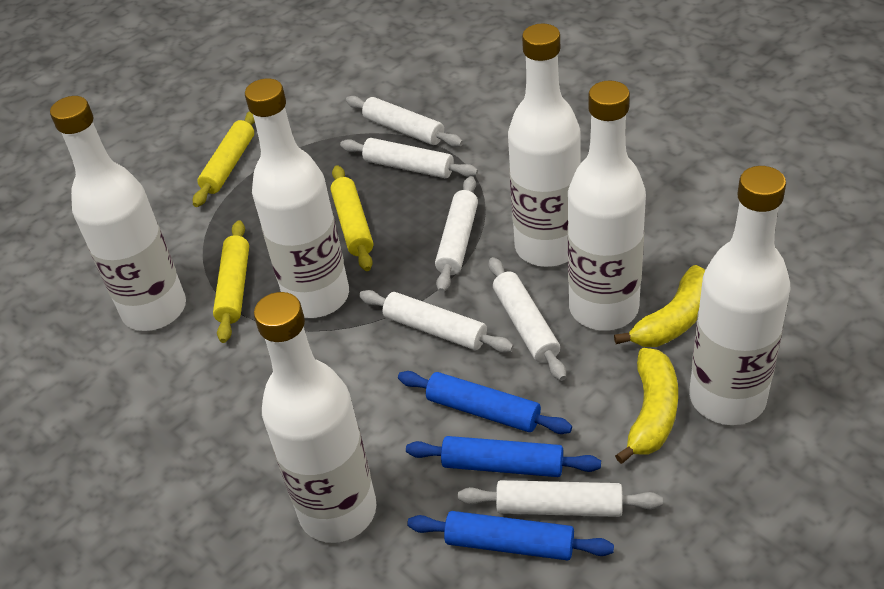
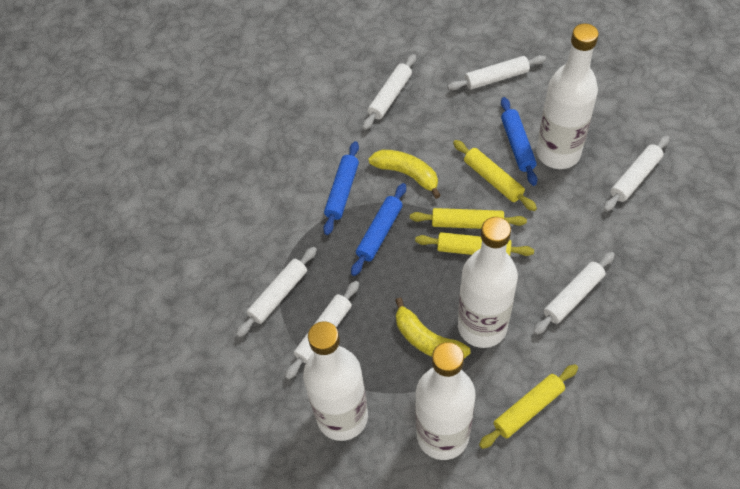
white bottle: 6 -> 4
yellow rolling pin: 3 -> 4

